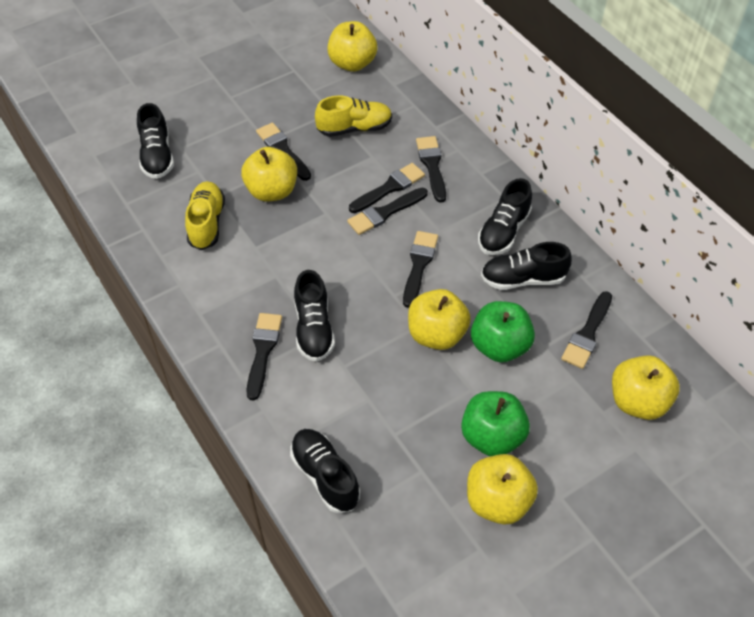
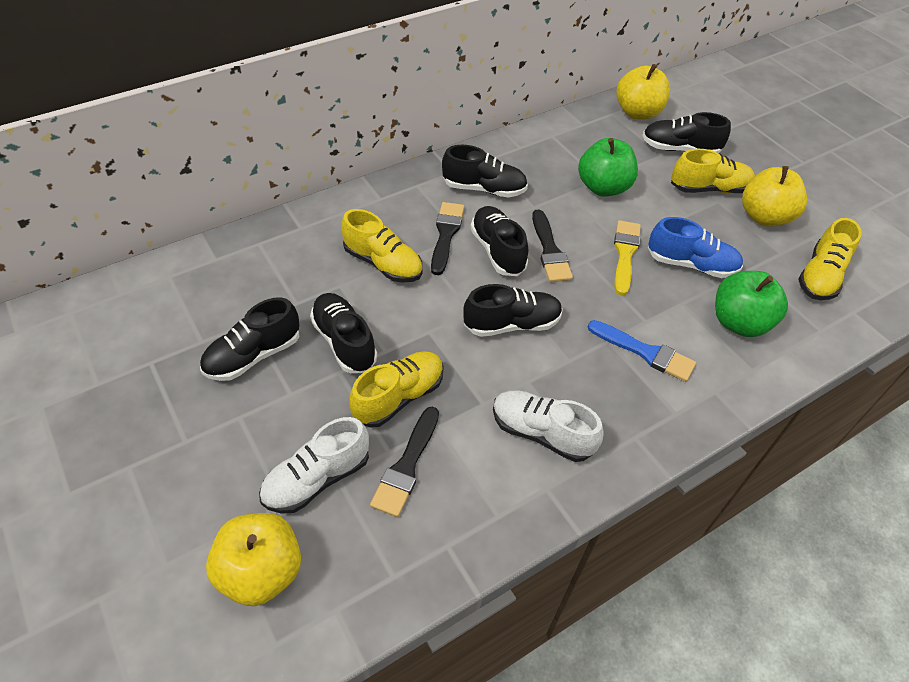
black brush: 7 -> 3
black shoe: 5 -> 6
blue brush: 0 -> 1
blue shoe: 0 -> 1
white shoe: 0 -> 2
yellow apple: 5 -> 3
yellow brush: 0 -> 1
yellow shoe: 2 -> 4

